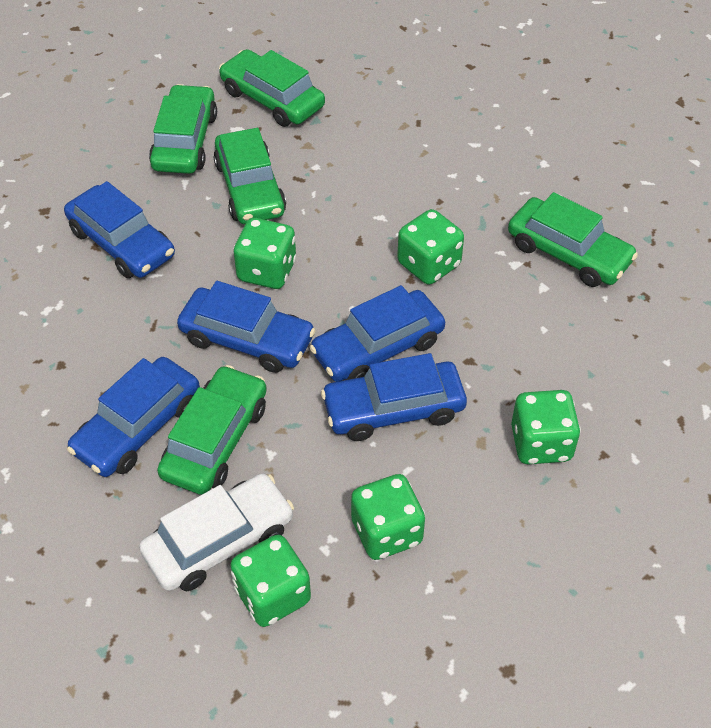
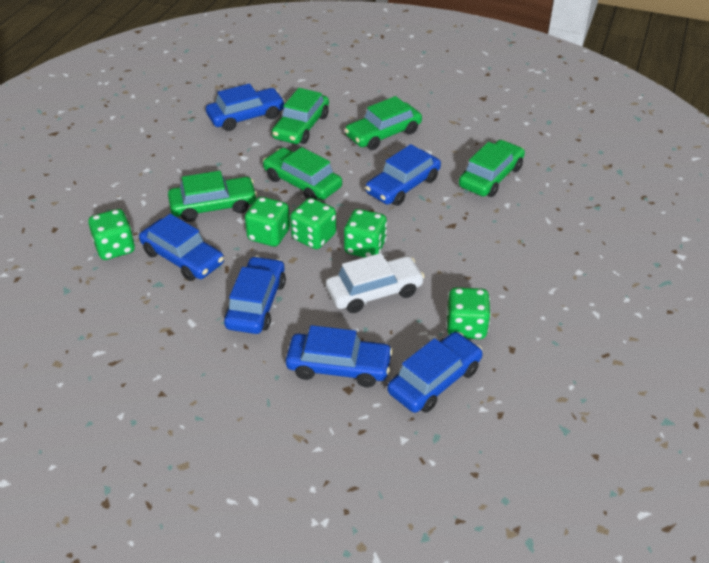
blue car: 5 -> 6

